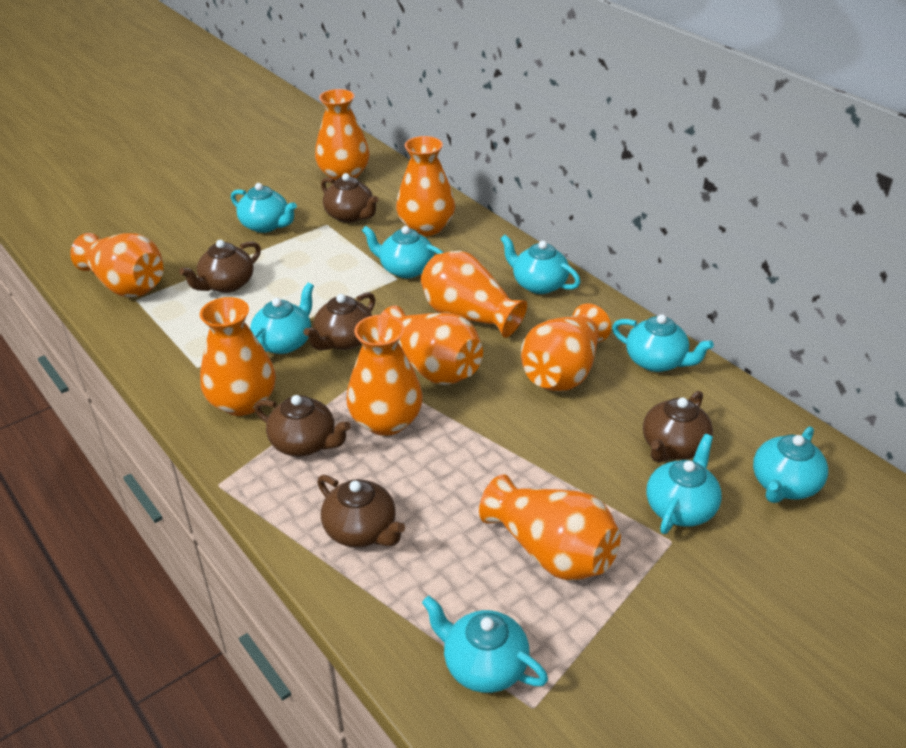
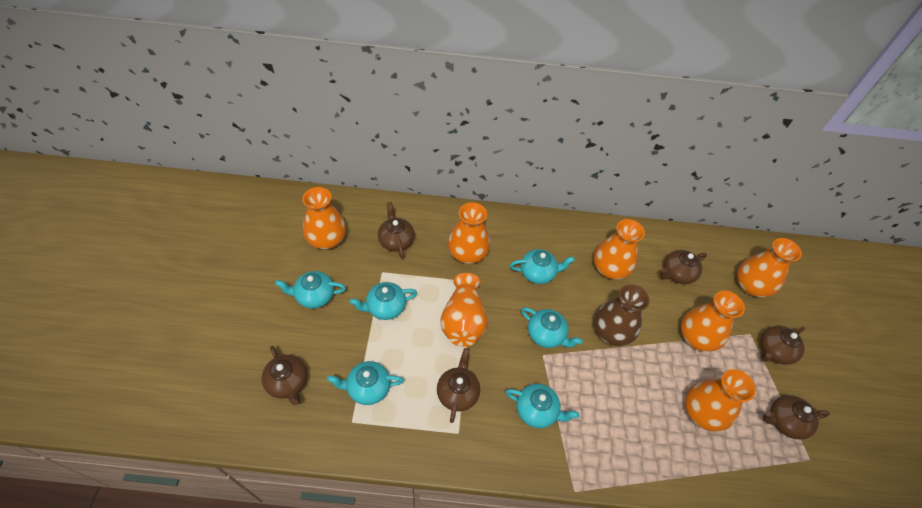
brown vase: 0 -> 1
orange vase: 9 -> 7
turquoise teapot: 8 -> 6

